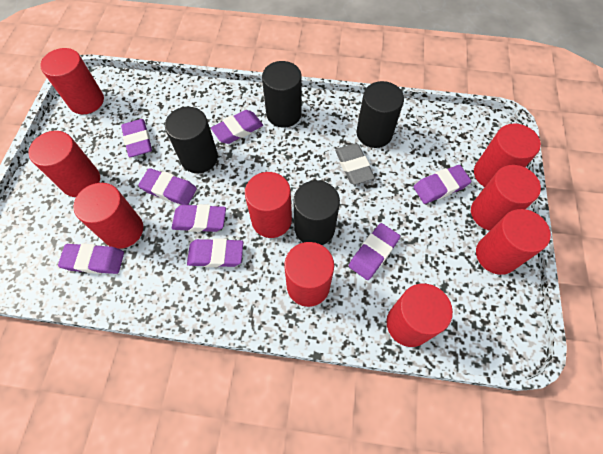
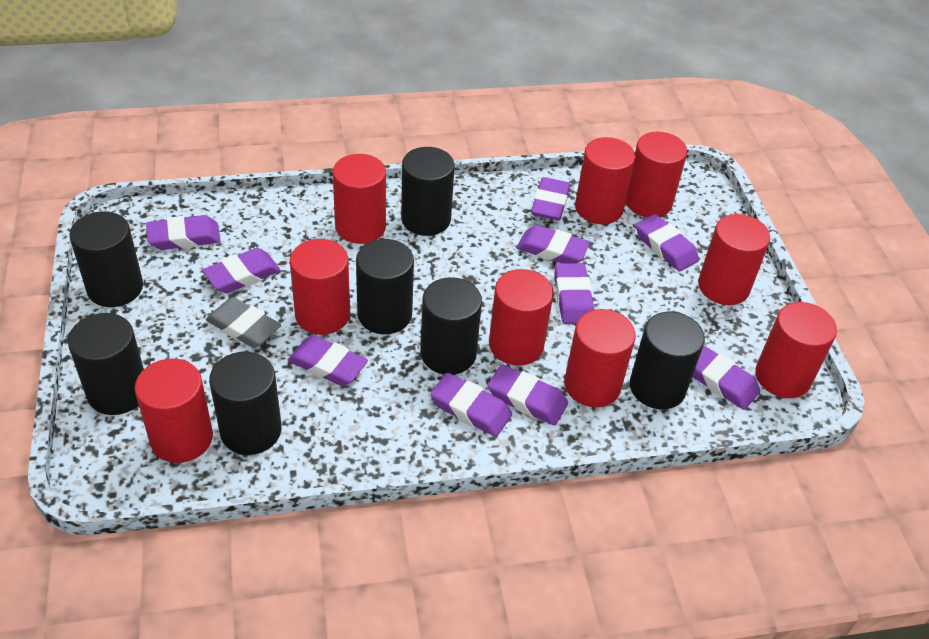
black cylinder: 4 -> 7
purple eraser: 8 -> 10

